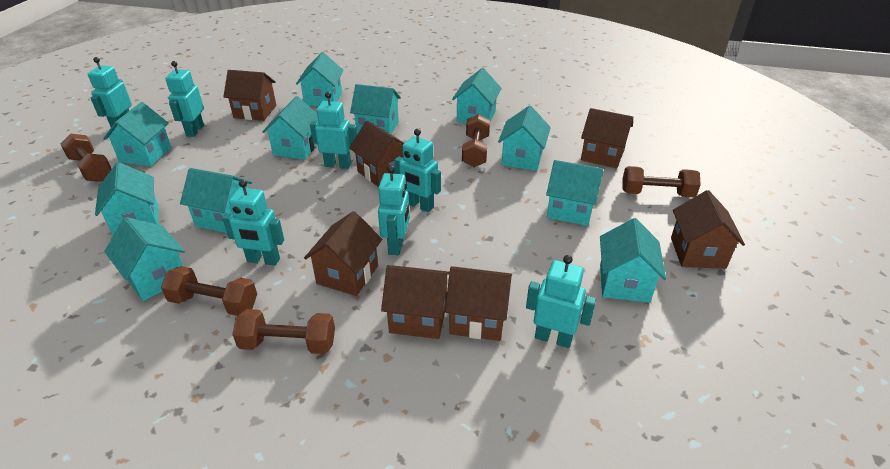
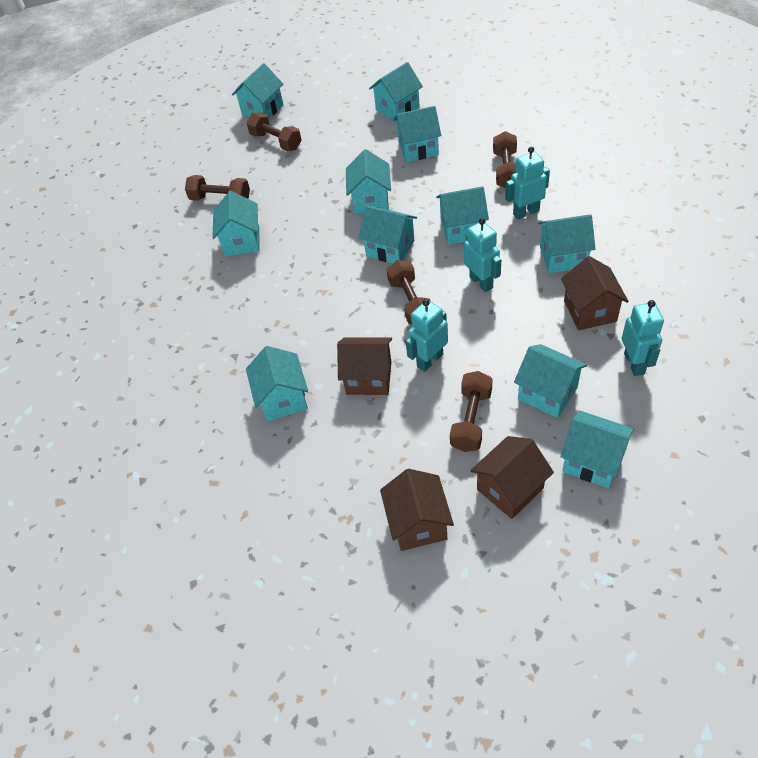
brown house: 7 -> 4
turquoise robot: 7 -> 4

